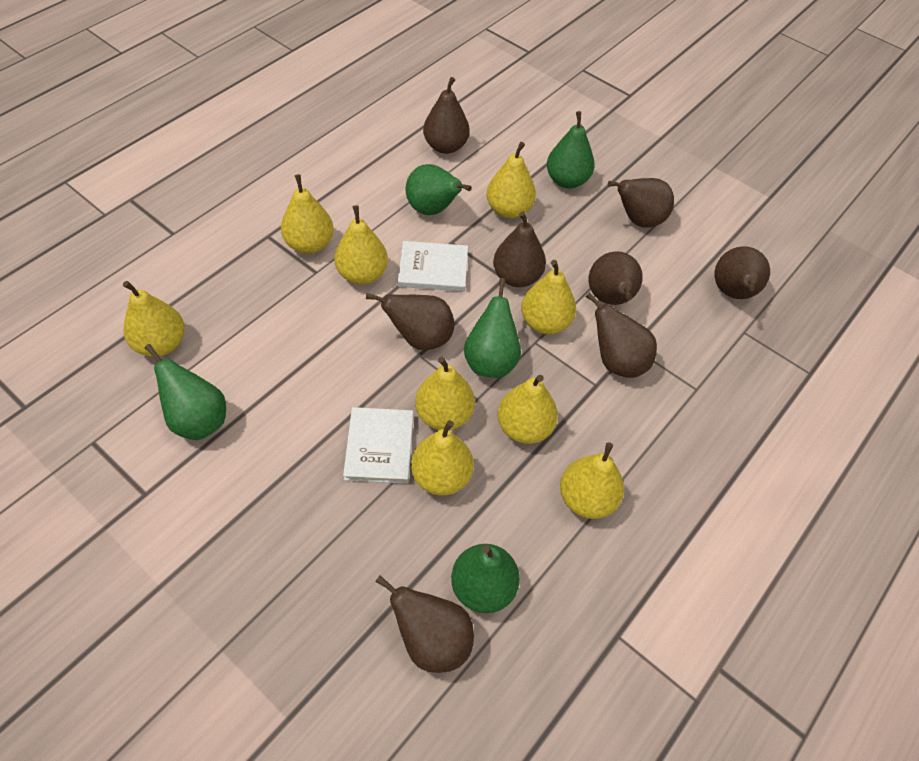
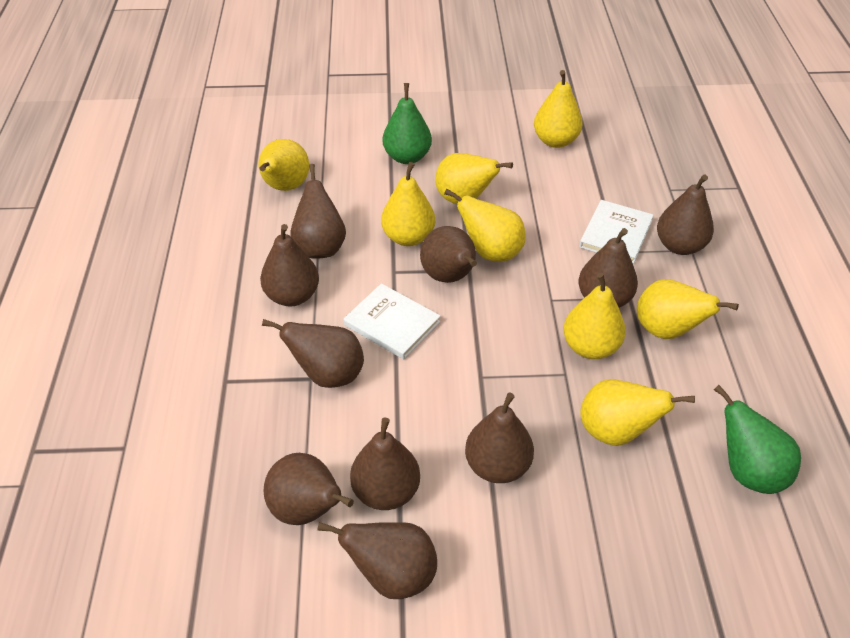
brown pear: 8 -> 10
green pear: 5 -> 2
yellow pear: 9 -> 8

